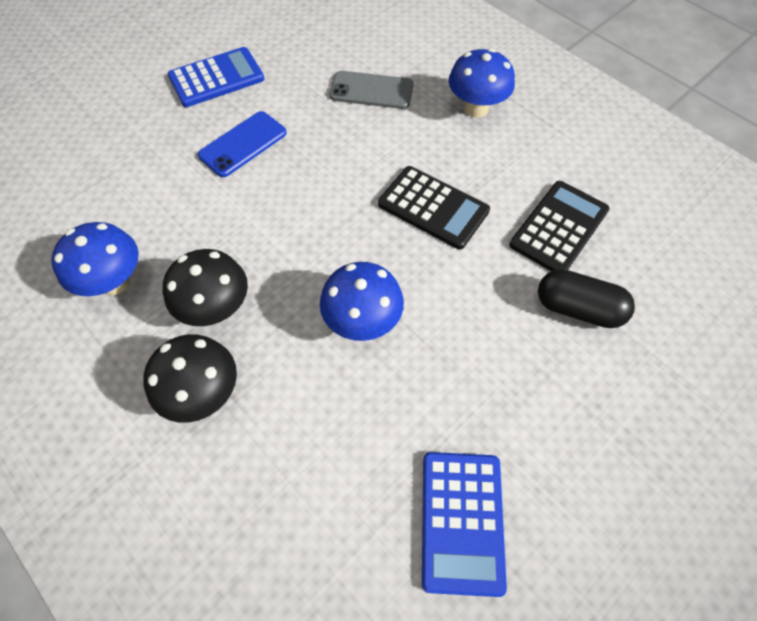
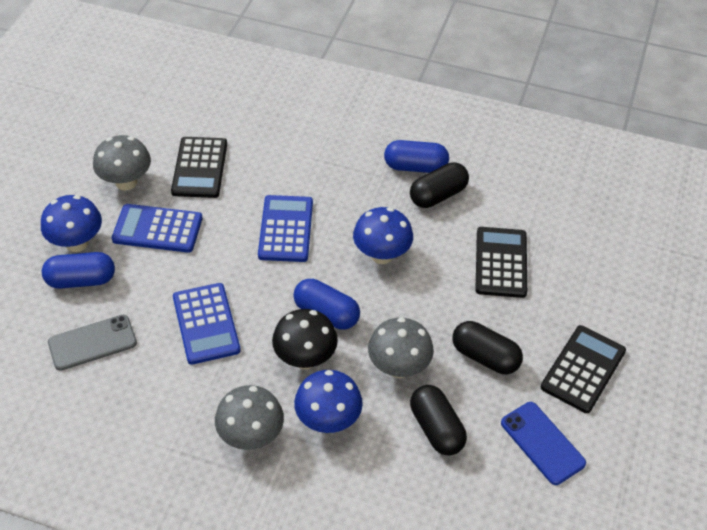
black calculator: 2 -> 3
black capsule: 1 -> 3
black mushroom: 2 -> 1
blue calculator: 2 -> 3
blue capsule: 0 -> 3
grey mushroom: 0 -> 3

